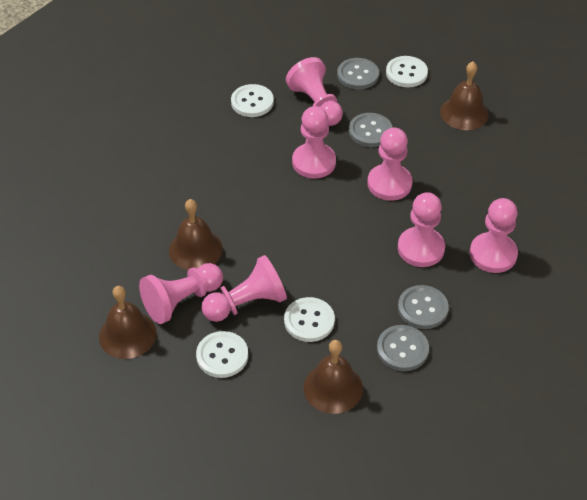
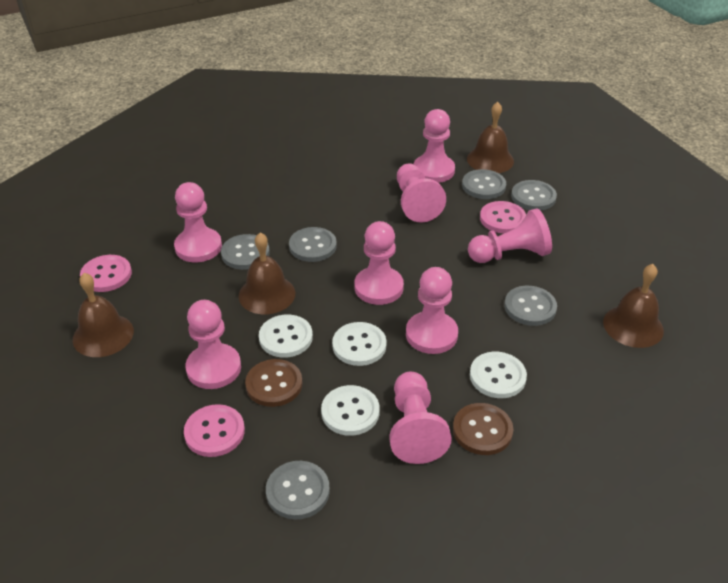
brown button: 0 -> 2
grey button: 4 -> 6
pink button: 0 -> 3
pink pawn: 7 -> 8

